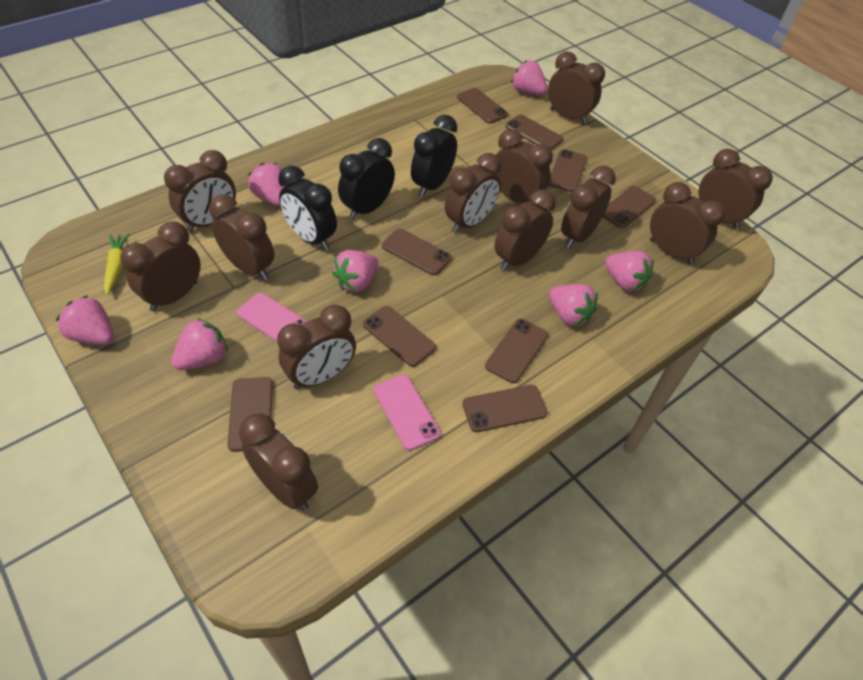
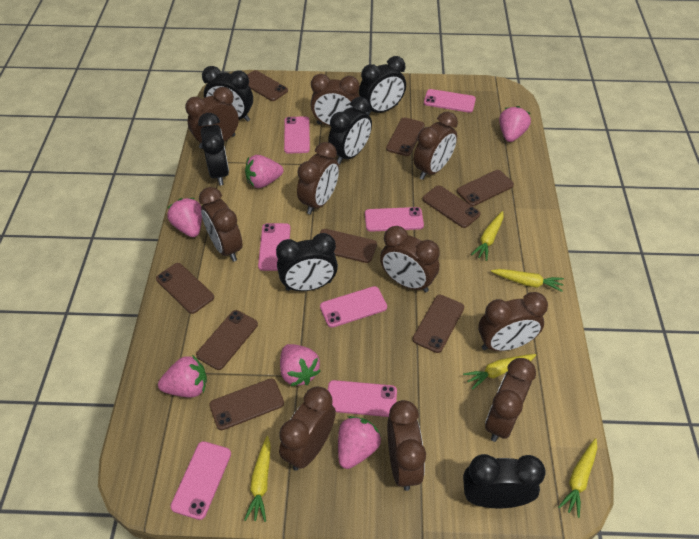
black clock: 3 -> 6
brown clock: 12 -> 10
pink phone: 2 -> 7
pink strawberry: 7 -> 6
yellow carrot: 1 -> 5

